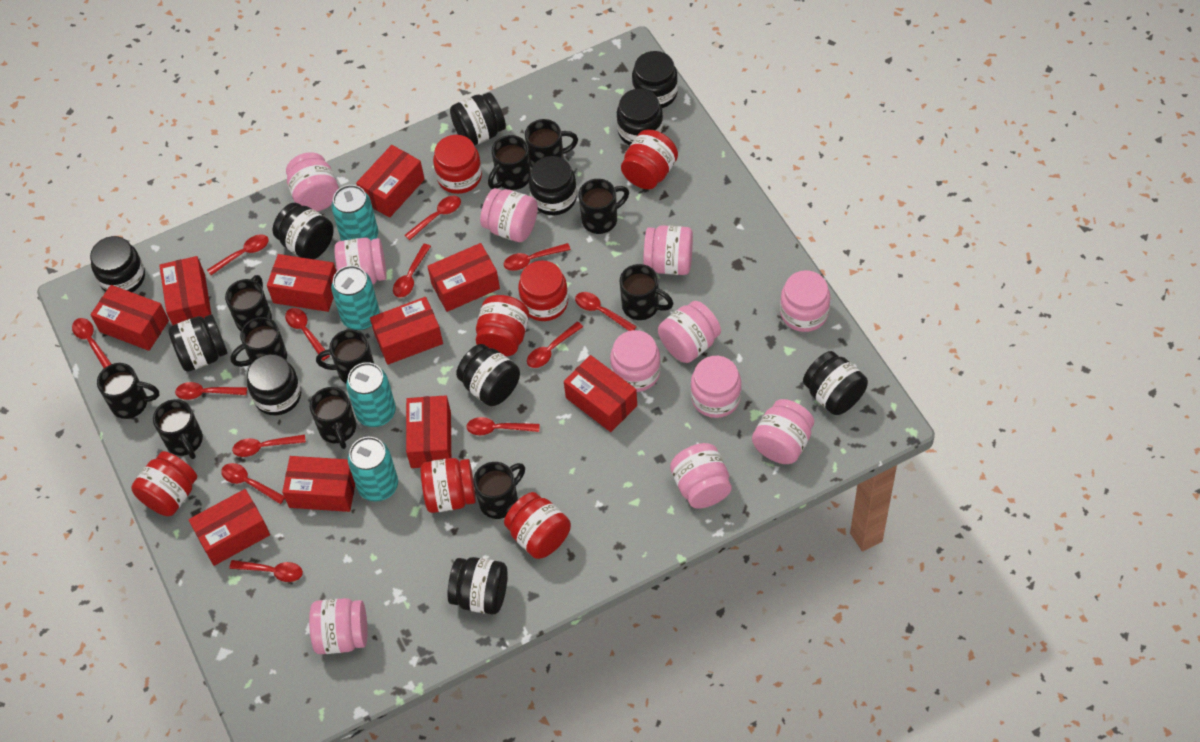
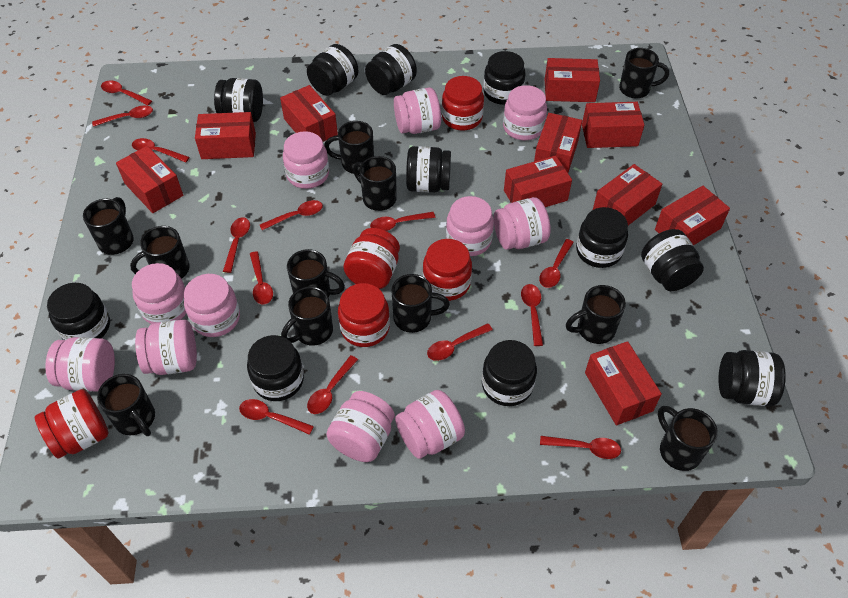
red jar: 7 -> 5
turquoise can: 4 -> 0

